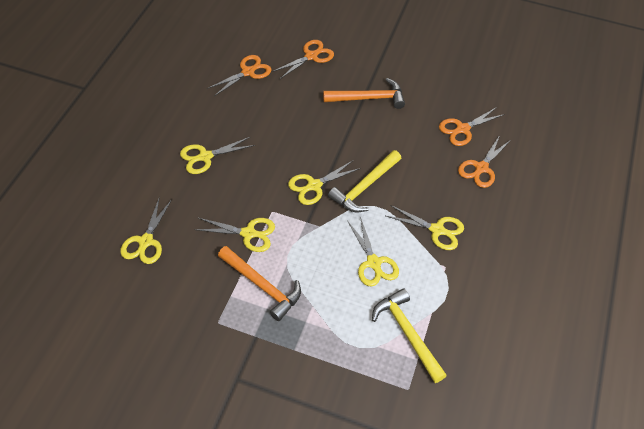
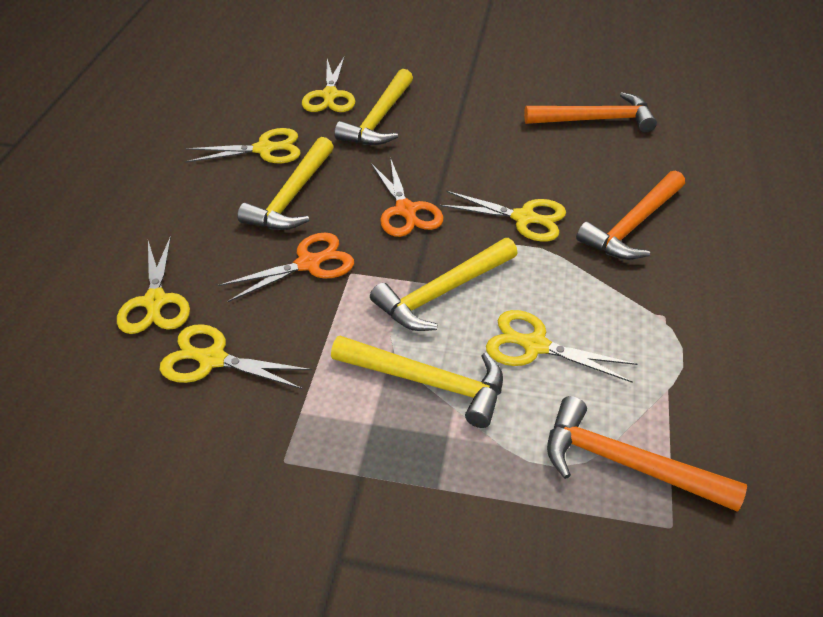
orange hammer: 2 -> 3
orange scissors: 4 -> 2
yellow hammer: 2 -> 4

